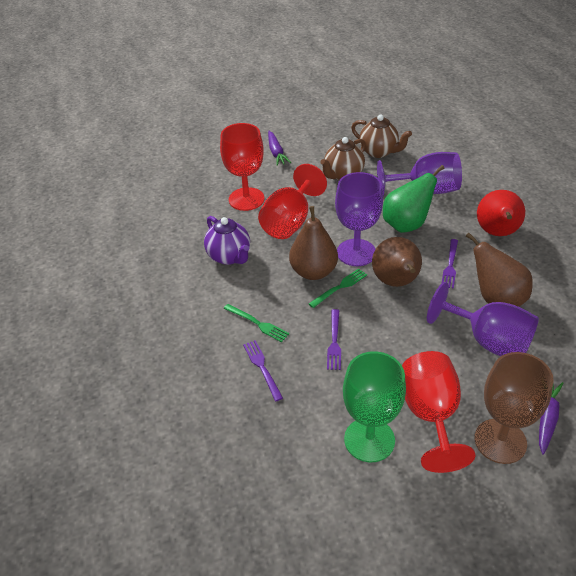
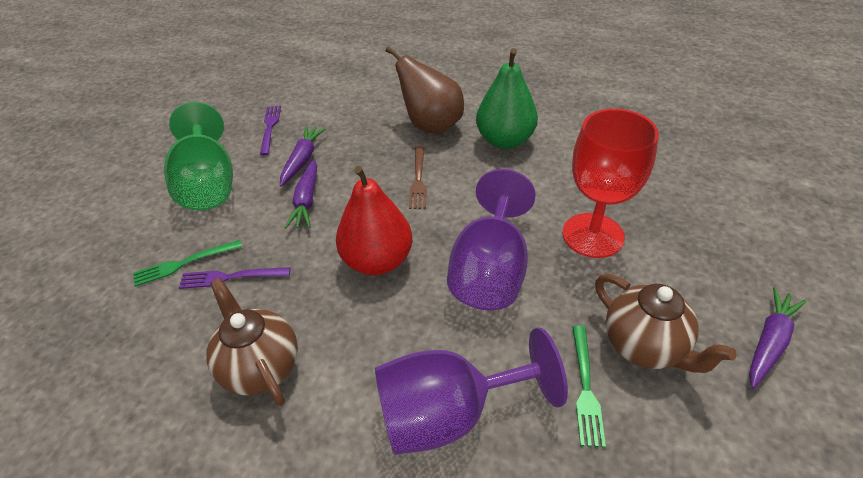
brown fork: 0 -> 1
brown goblet: 1 -> 0
brown pear: 3 -> 1
purple carrot: 2 -> 3
purple fork: 3 -> 2
purple goblet: 3 -> 2
purple teapot: 1 -> 0
red goblet: 3 -> 1

